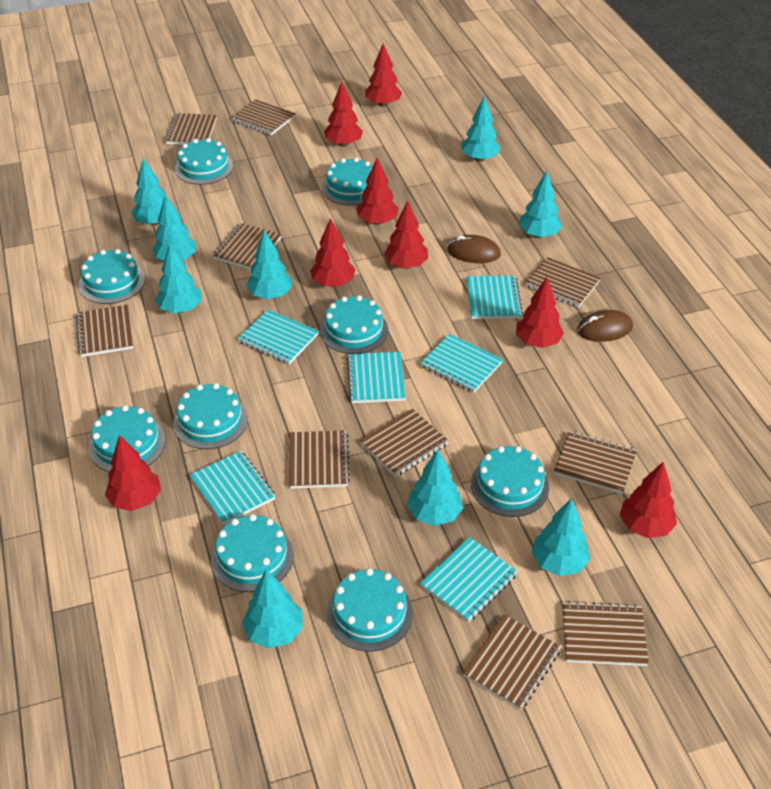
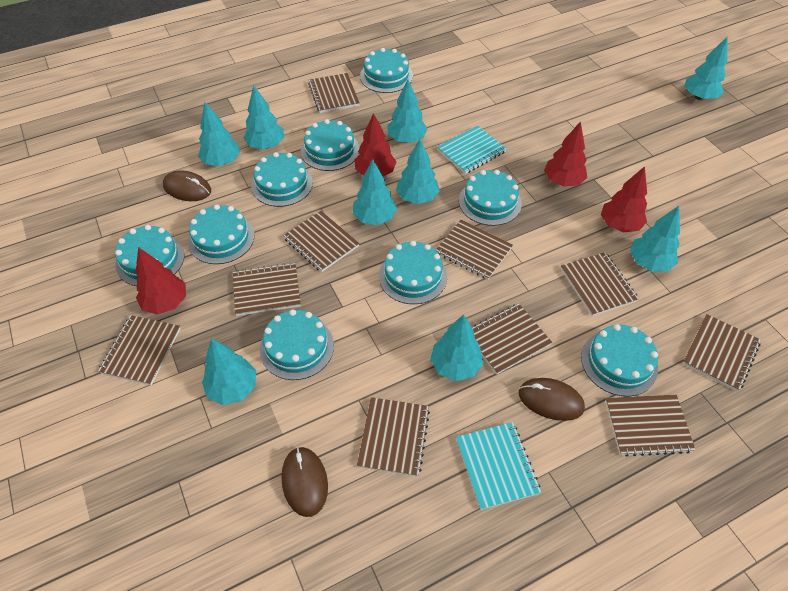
brown mouse: 2 -> 3
red tree: 8 -> 4
turquoise notebook: 6 -> 2

